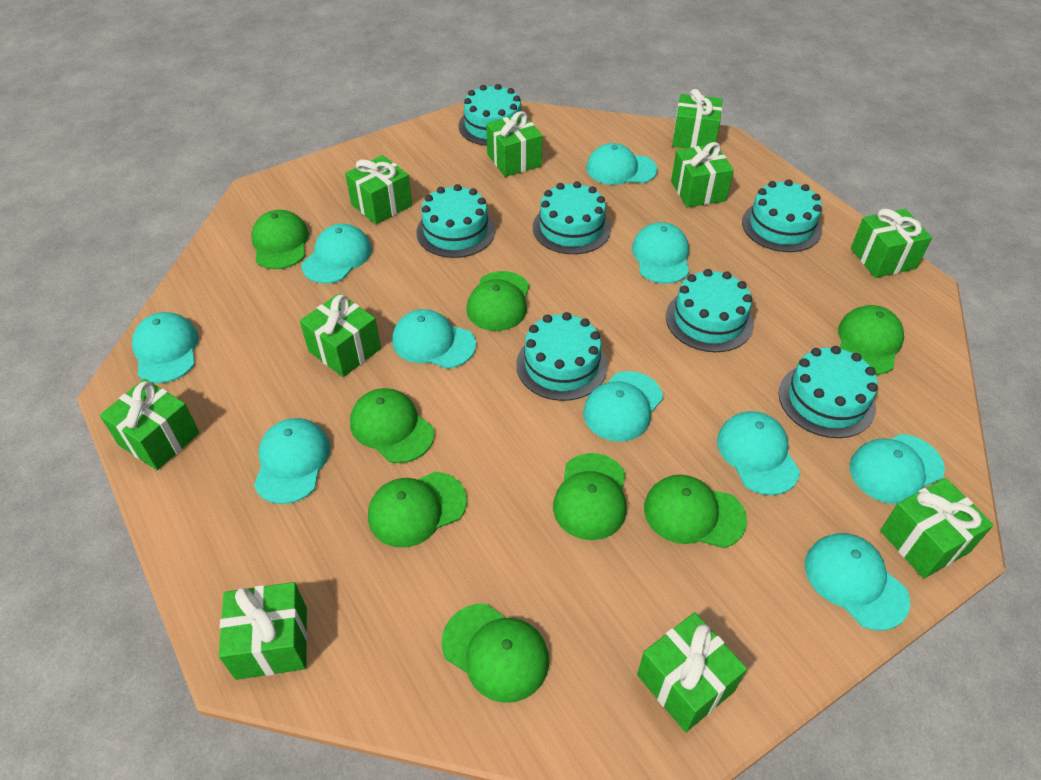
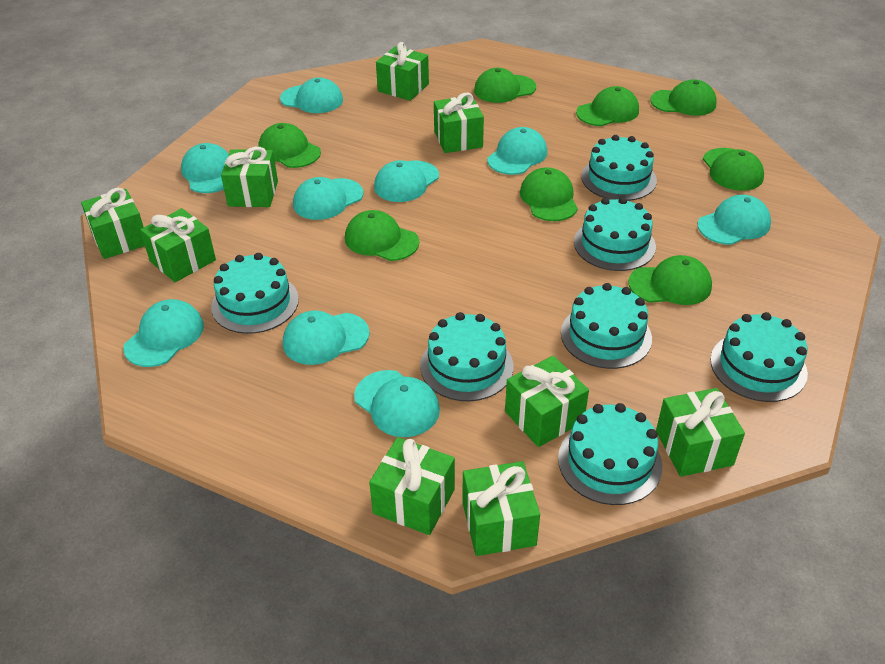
green gift: 10 -> 9
turquoise cap: 10 -> 9

